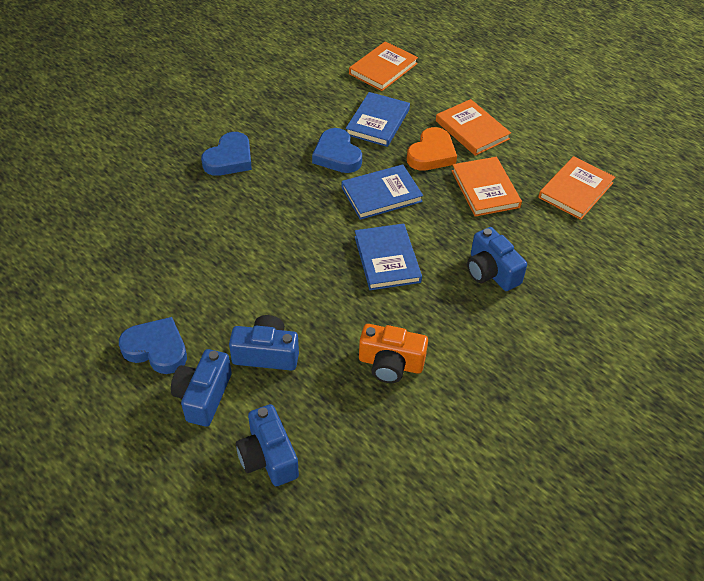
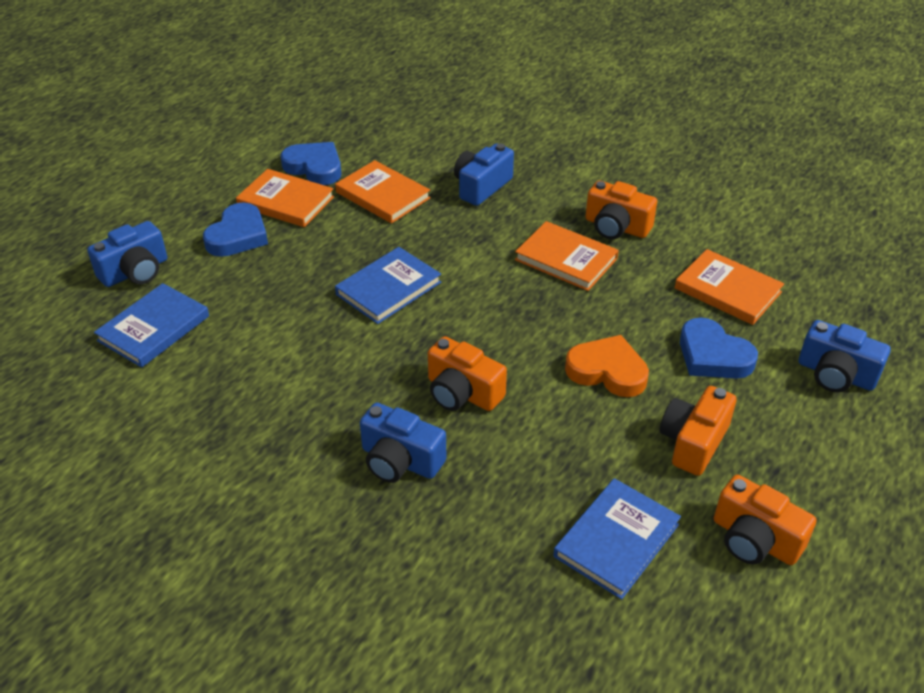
orange camera: 1 -> 4

